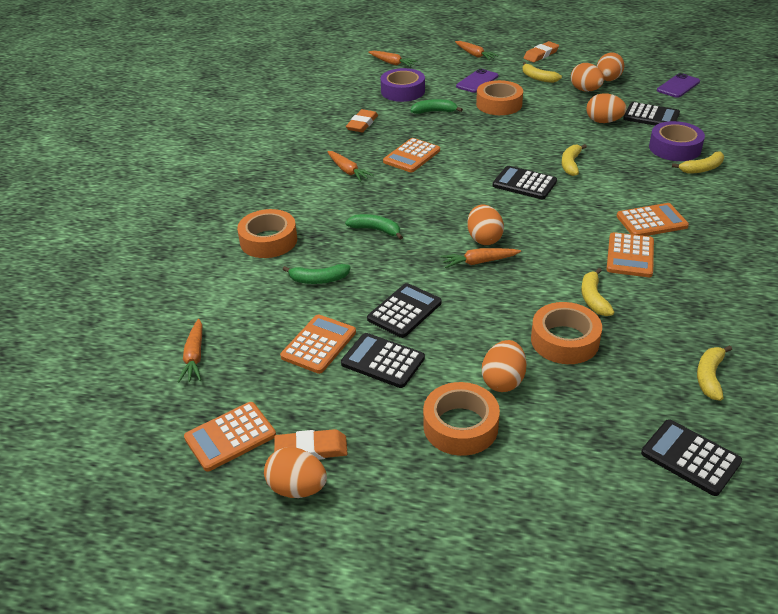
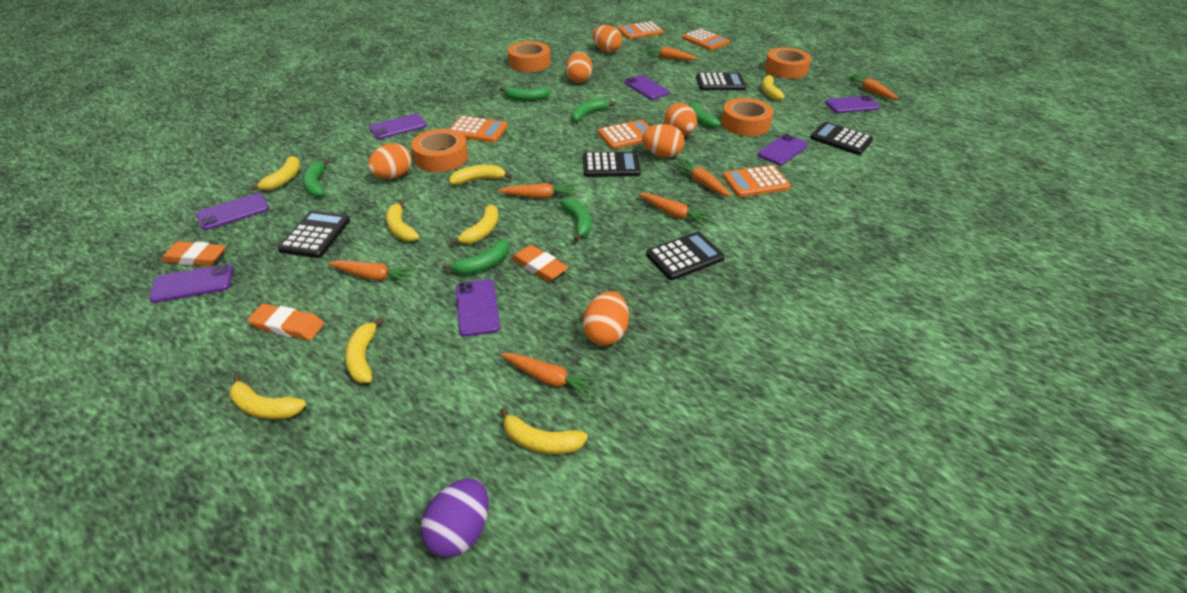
green banana: 3 -> 6
orange carrot: 5 -> 7
purple egg: 0 -> 1
purple phone: 2 -> 7
purple tape: 2 -> 0
yellow banana: 5 -> 8

